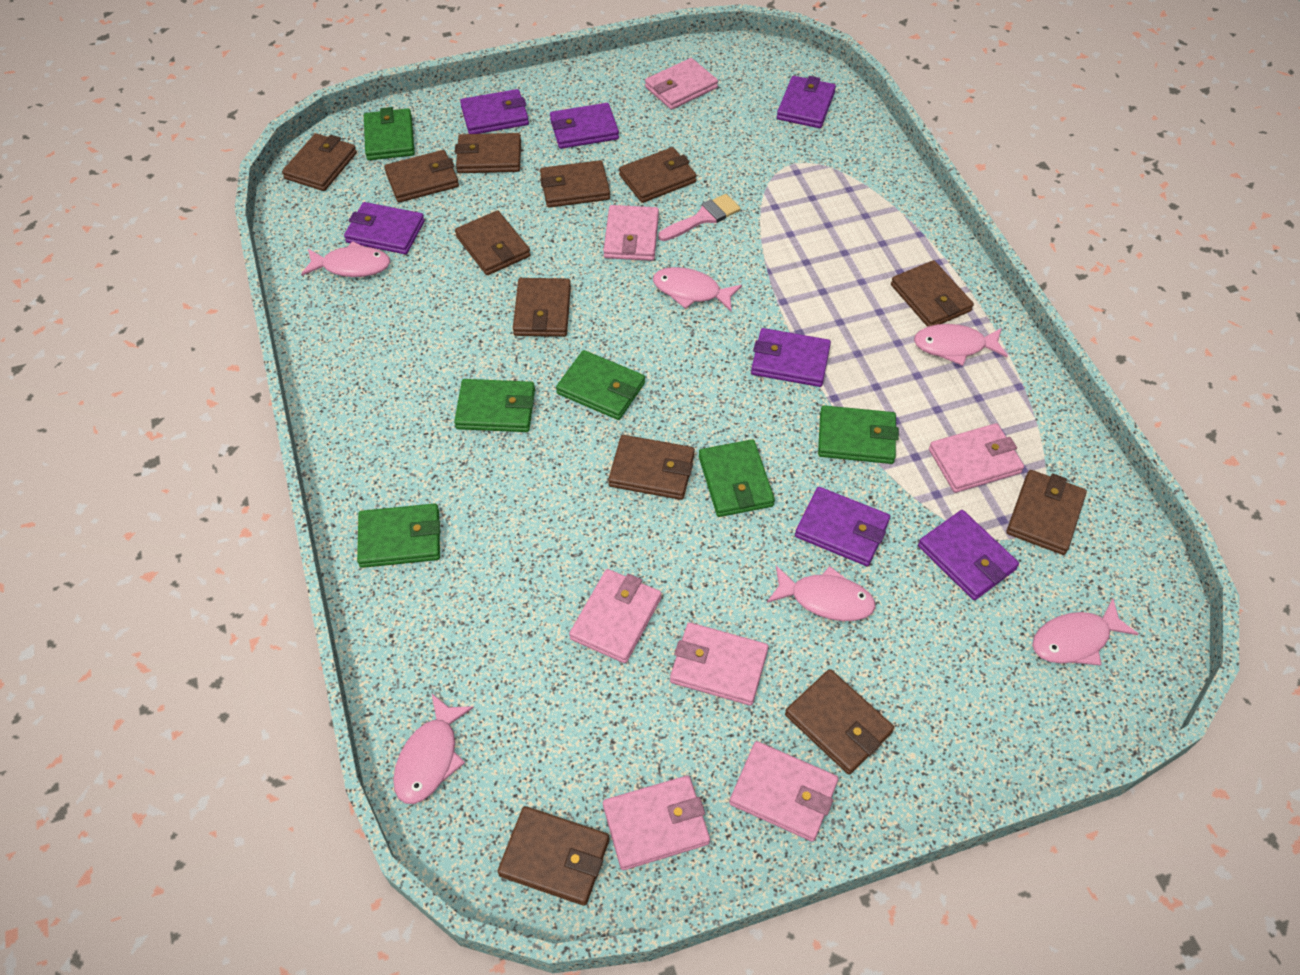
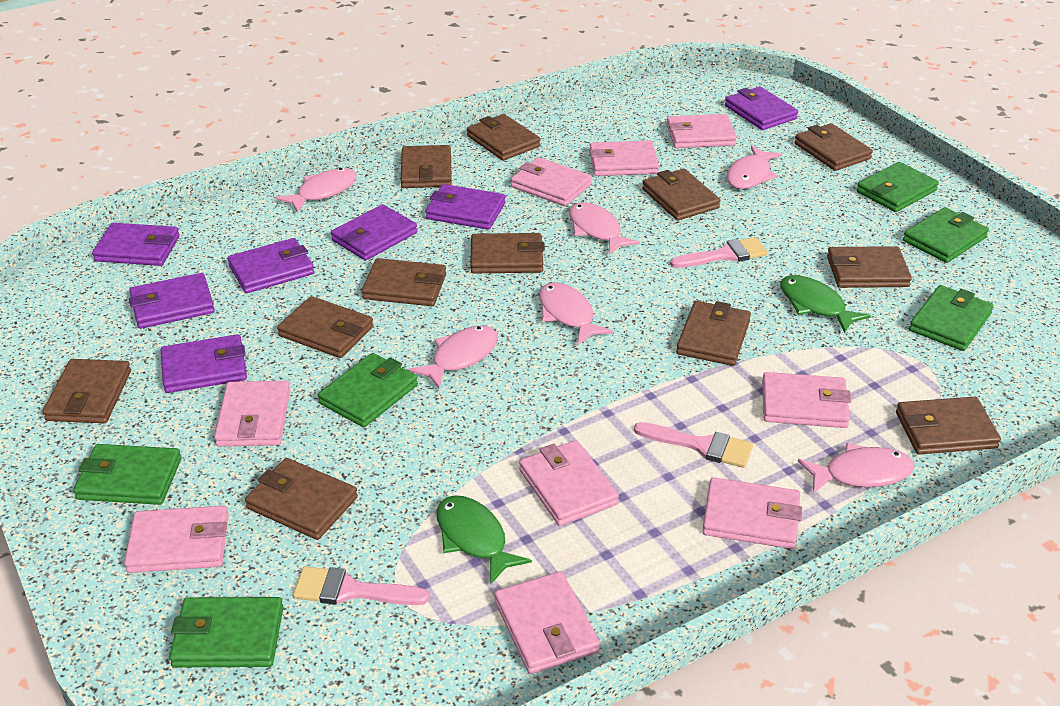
green fish: 0 -> 2
pink brush: 1 -> 3
pink wallet: 7 -> 9

